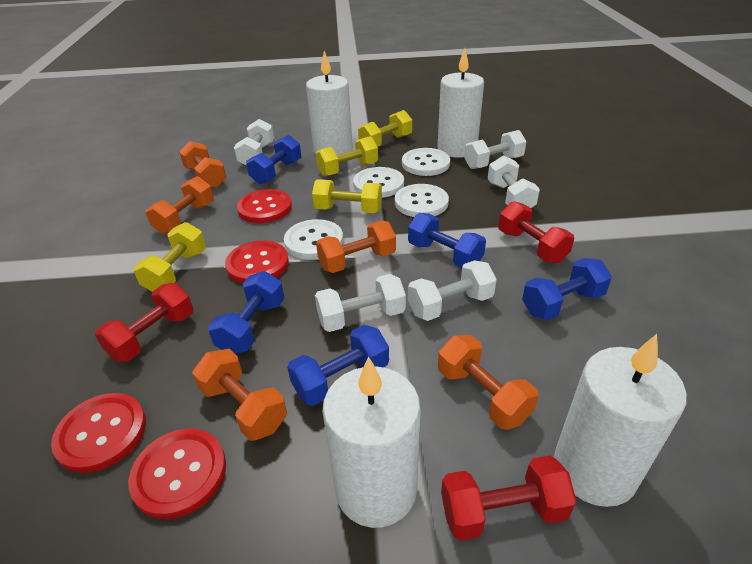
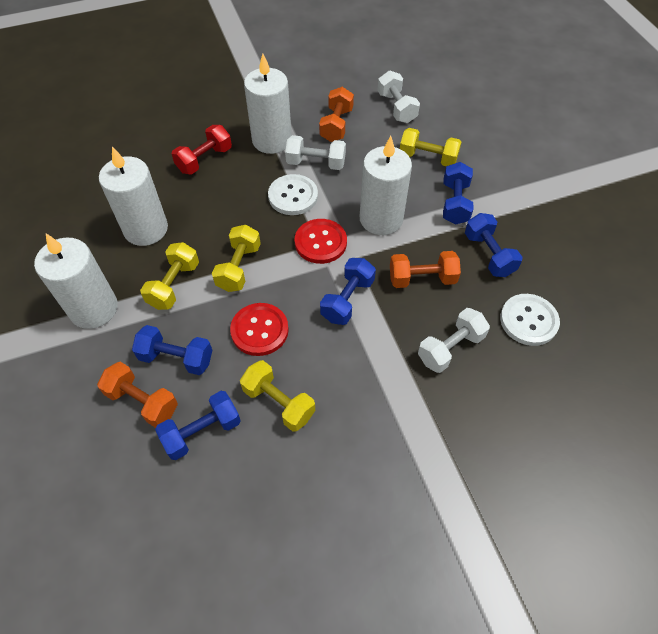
orange dumbbell: 5 -> 3
red button: 4 -> 2
red dumbbell: 3 -> 1
white button: 4 -> 2
white dumbbell: 5 -> 3

